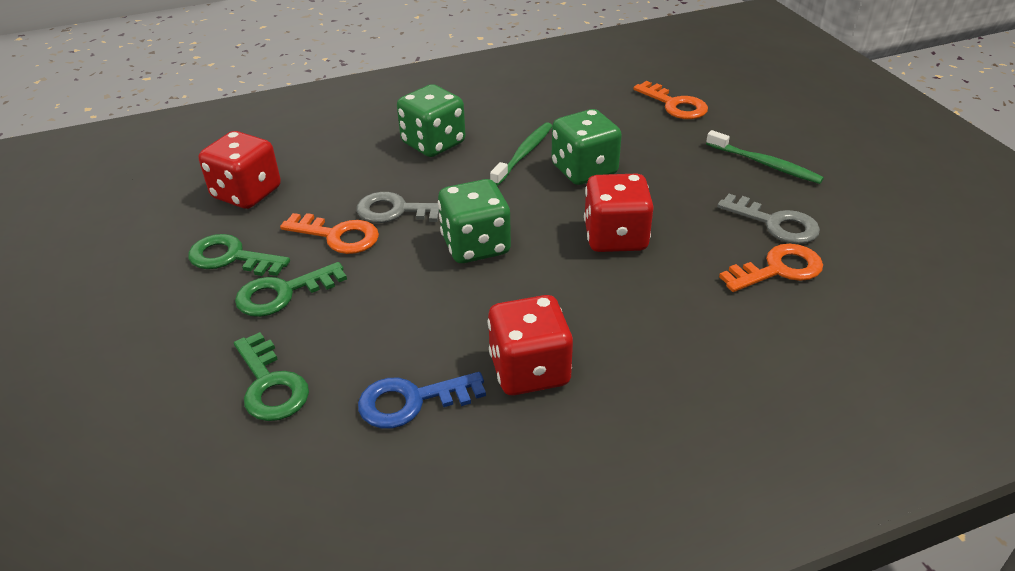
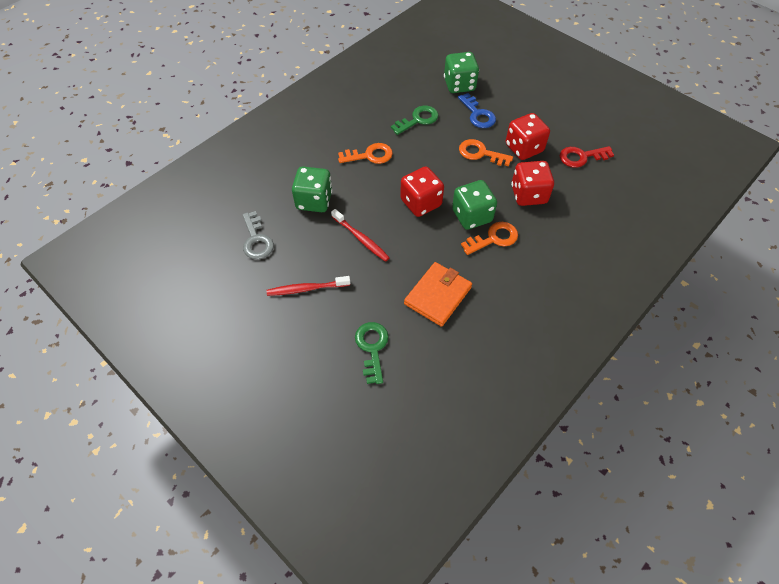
green key: 3 -> 2
green toothbrush: 2 -> 0
grey key: 2 -> 1
orange wallet: 0 -> 1
red key: 0 -> 1
red toothbrush: 0 -> 2

